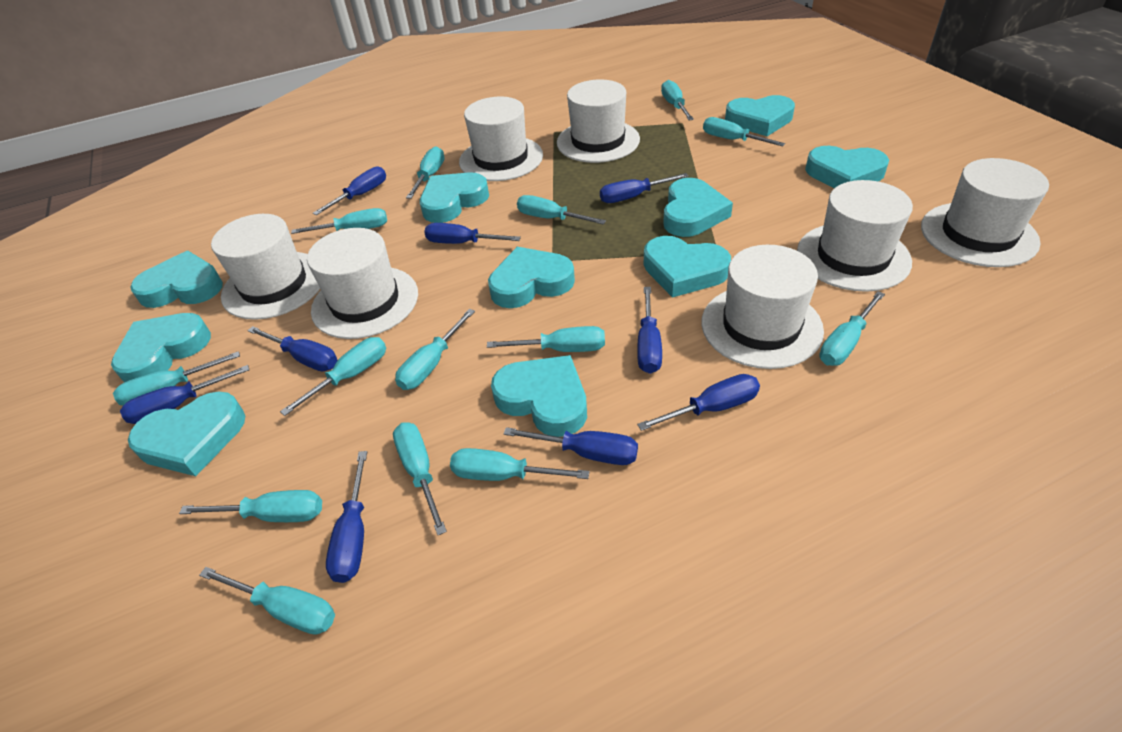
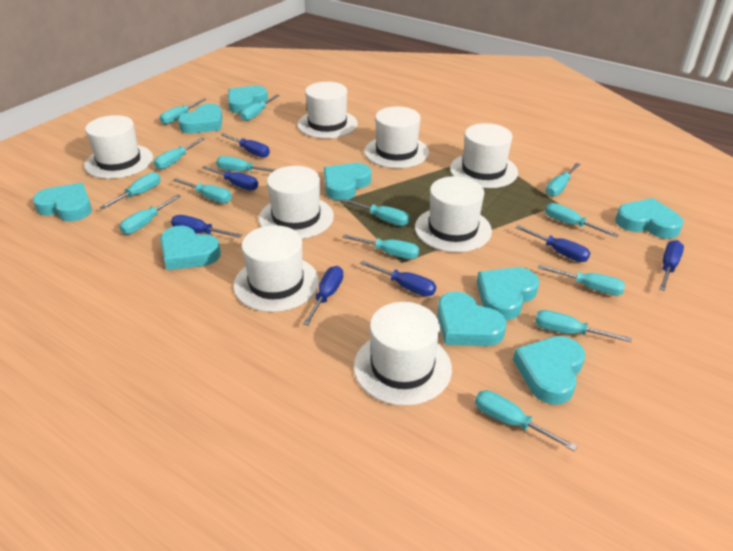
blue screwdriver: 9 -> 7
turquoise heart: 10 -> 9
white hat: 7 -> 8

